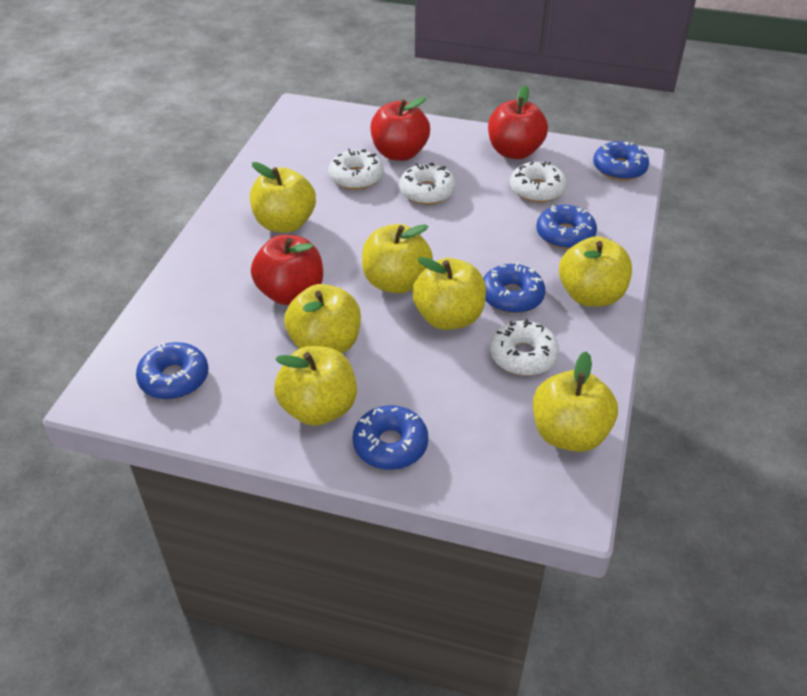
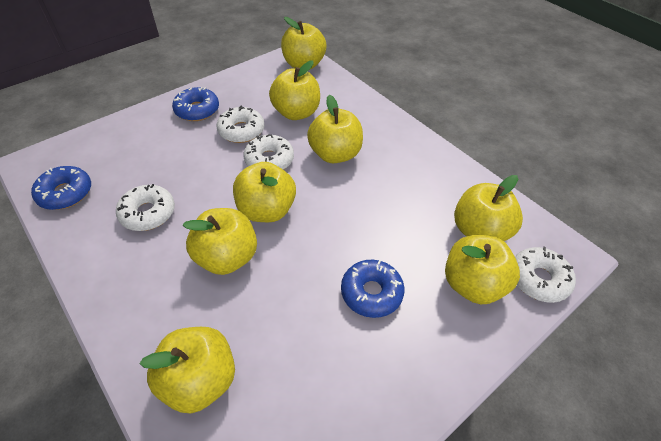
blue donut: 5 -> 3
red apple: 3 -> 0
yellow apple: 7 -> 8

